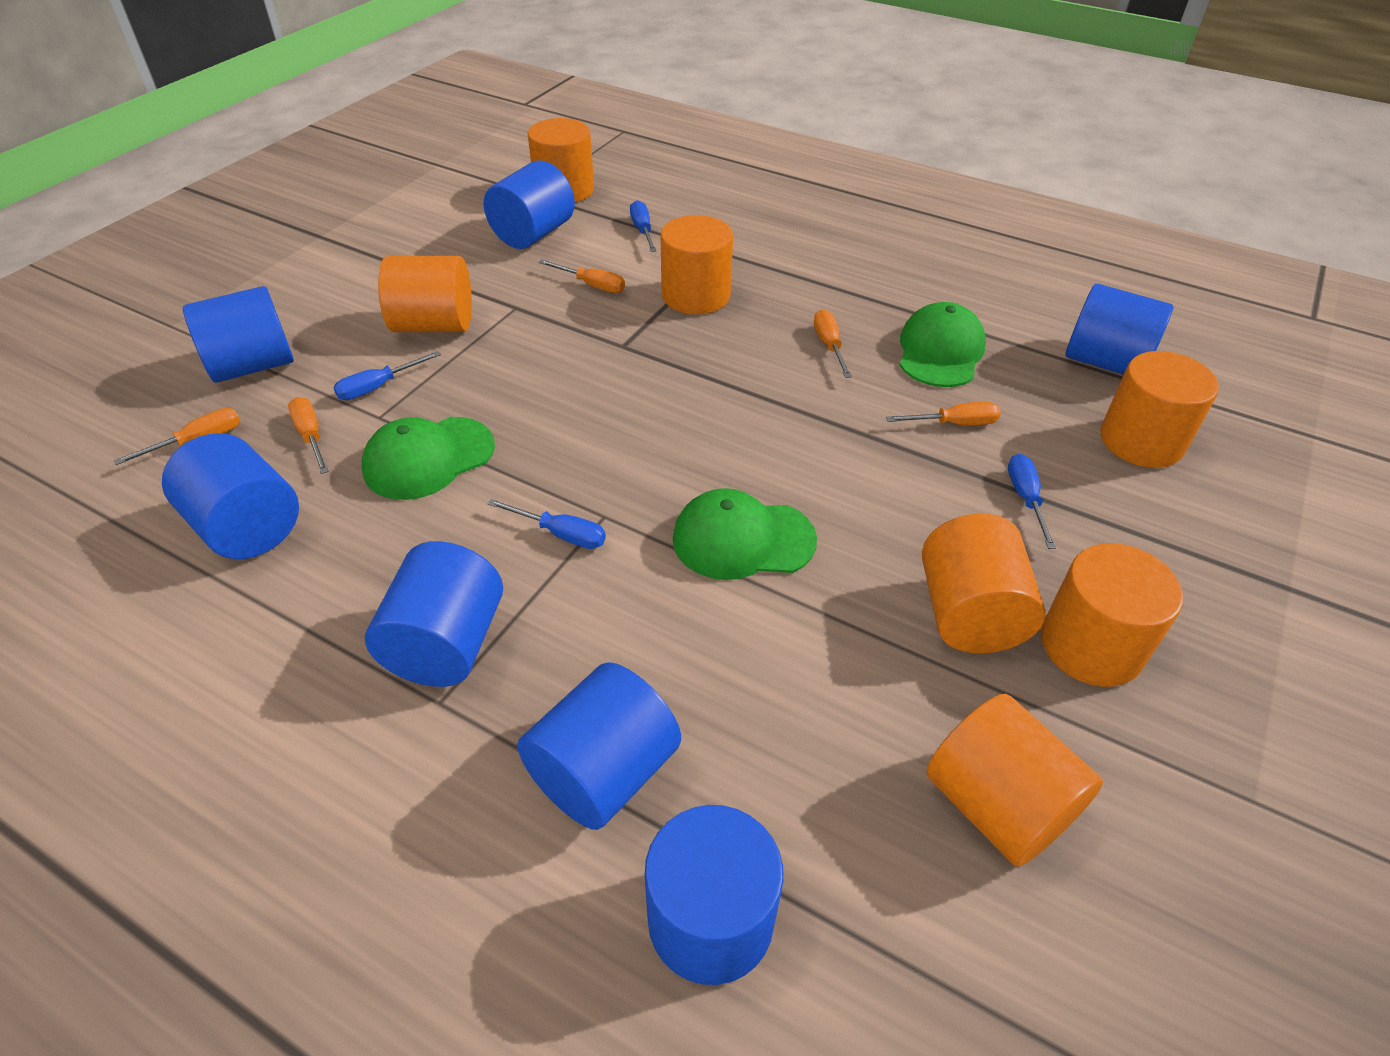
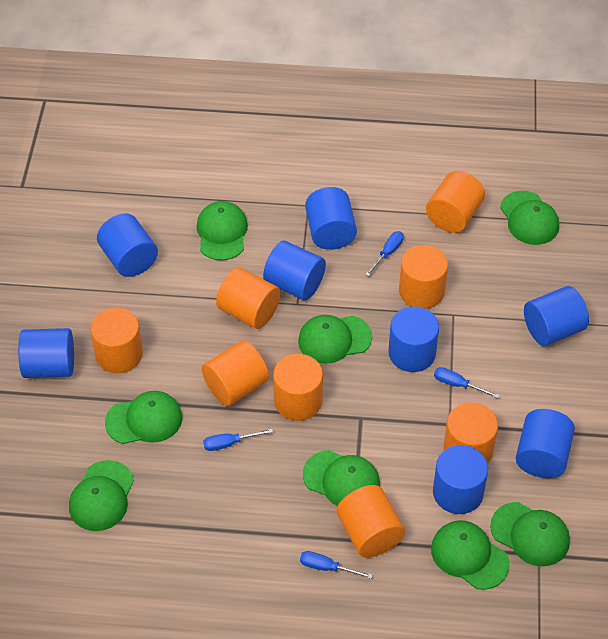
blue cylinder: 7 -> 8
green cap: 3 -> 8
orange cylinder: 7 -> 8
orange screwdriver: 5 -> 0

